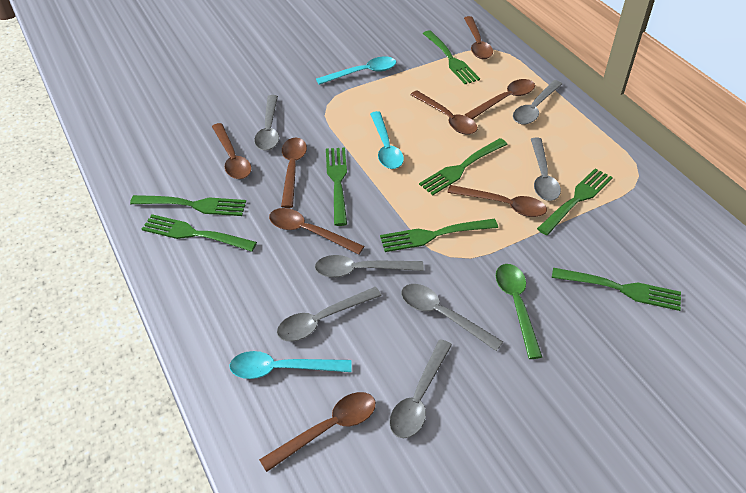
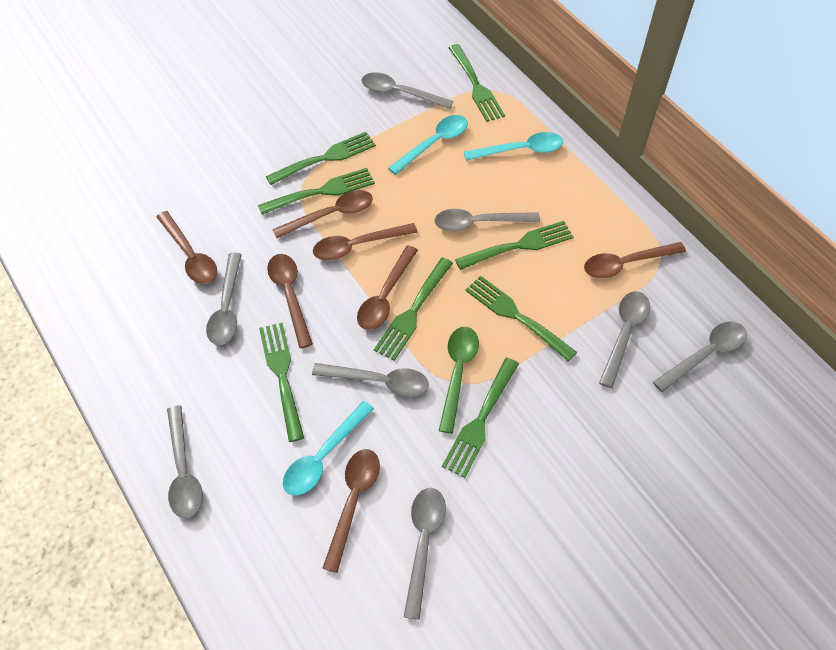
brown spoon: 8 -> 7
grey spoon: 7 -> 8

